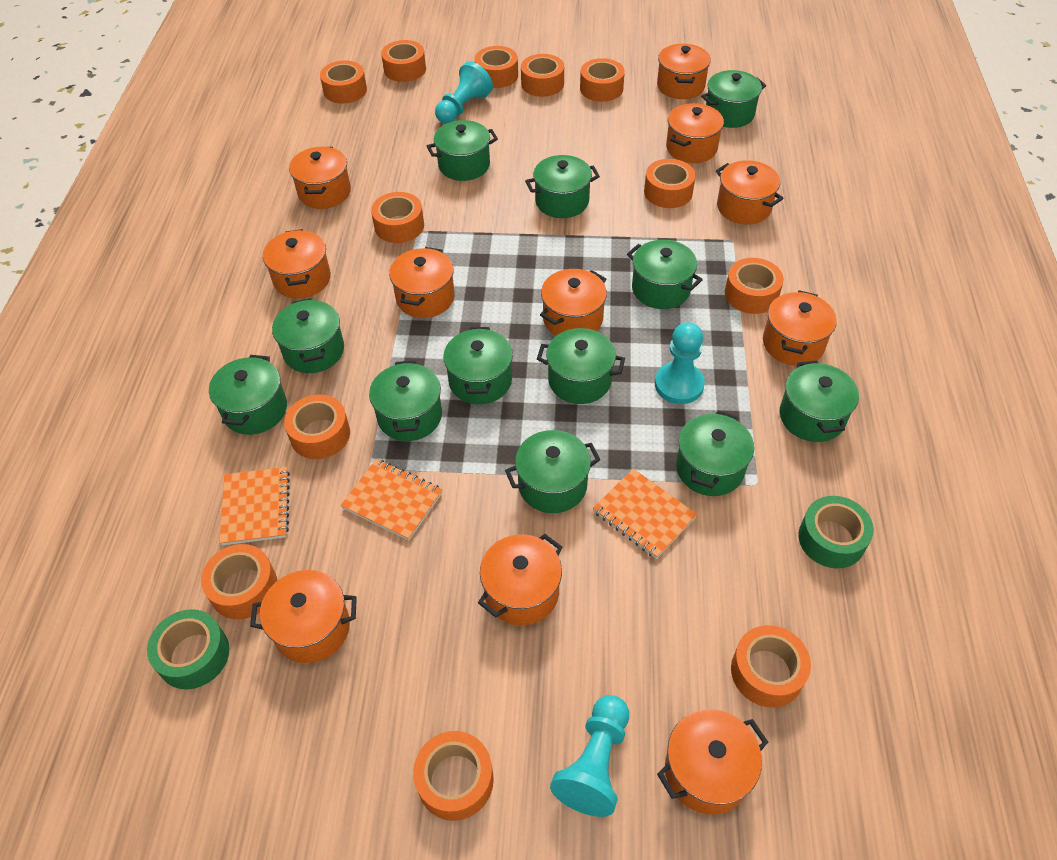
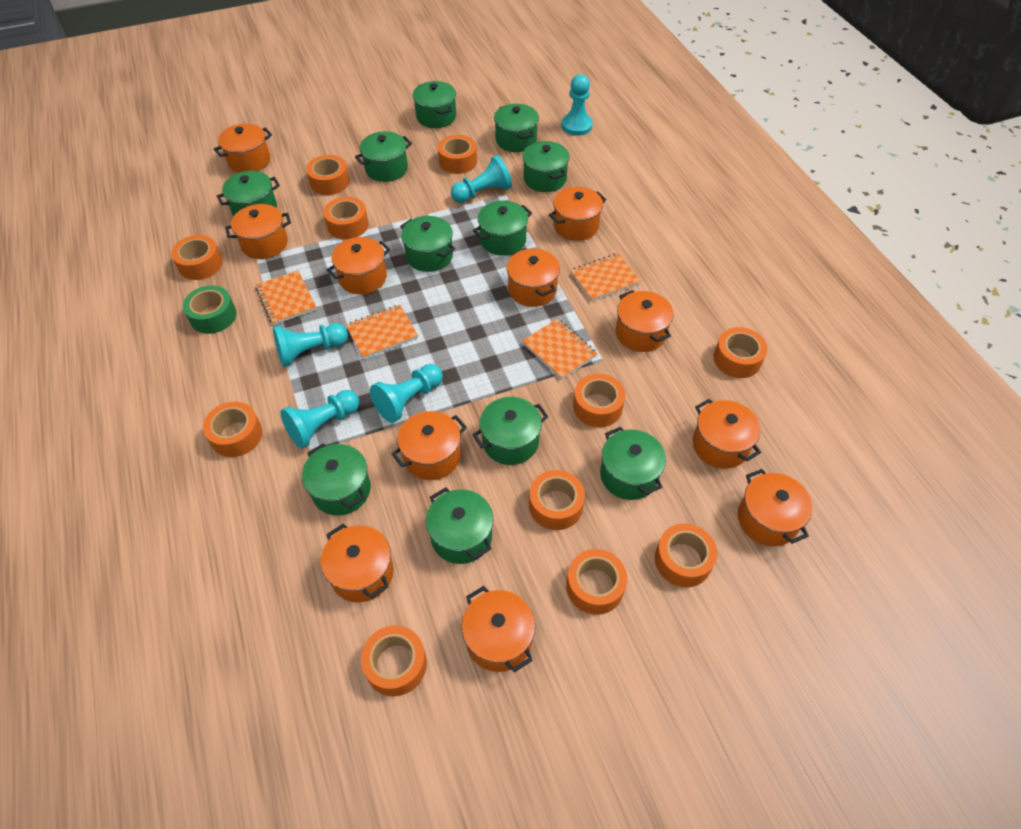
green pot: 12 -> 11
green tape: 2 -> 1
orange notebook: 3 -> 4
orange tape: 12 -> 11
turquoise pawn: 3 -> 5

